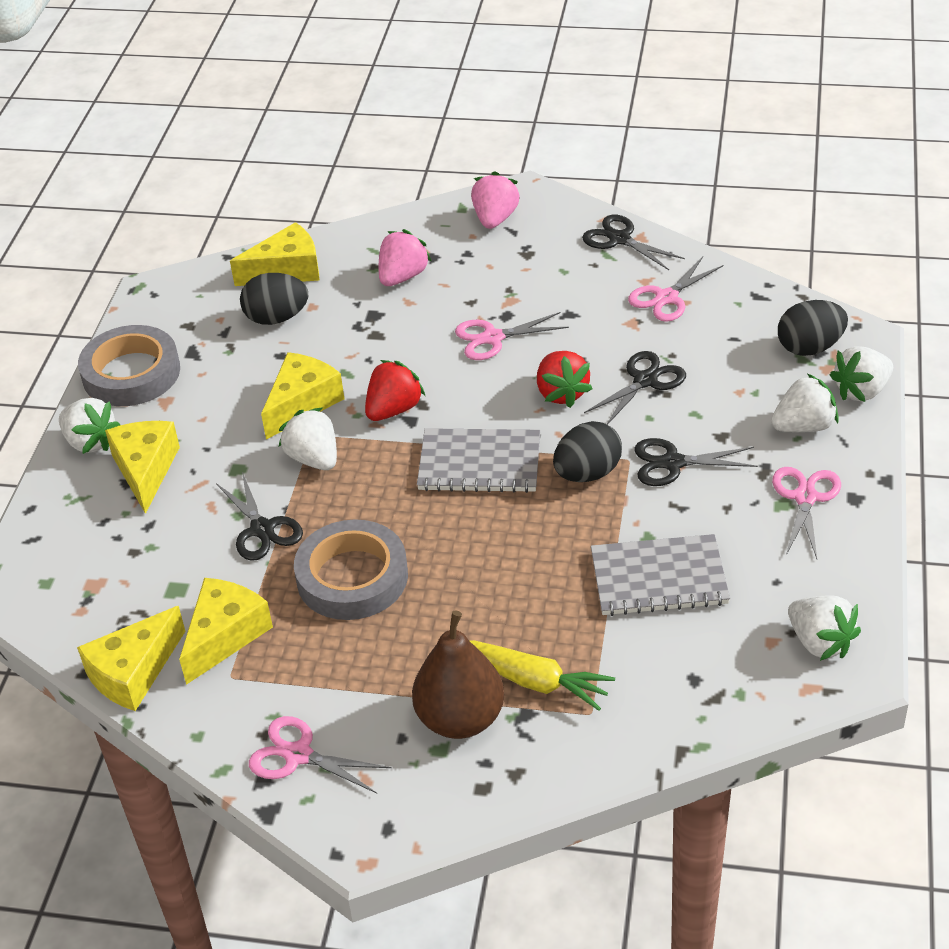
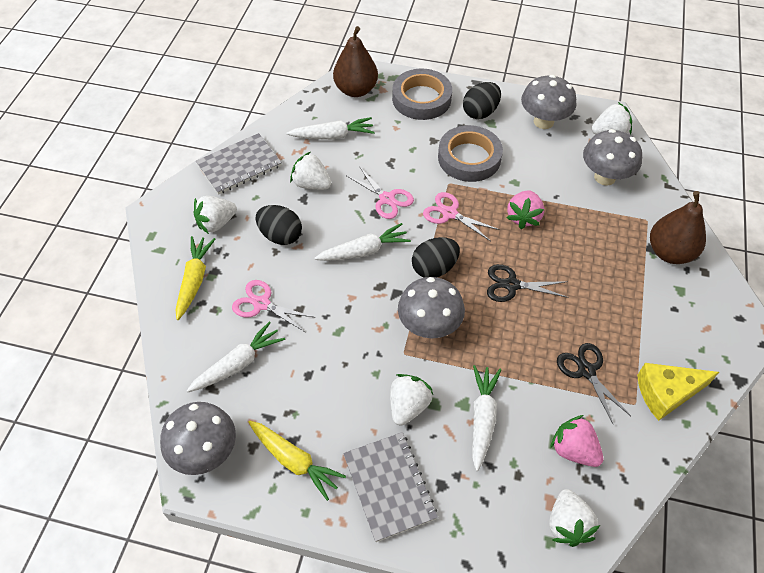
black scissors: 4 -> 2
brown pear: 1 -> 2
grey mushroom: 0 -> 4
pink scissors: 4 -> 3
red strawberry: 2 -> 0
white carrot: 0 -> 4
yellow carrot: 1 -> 2
yellow cheese: 5 -> 1

